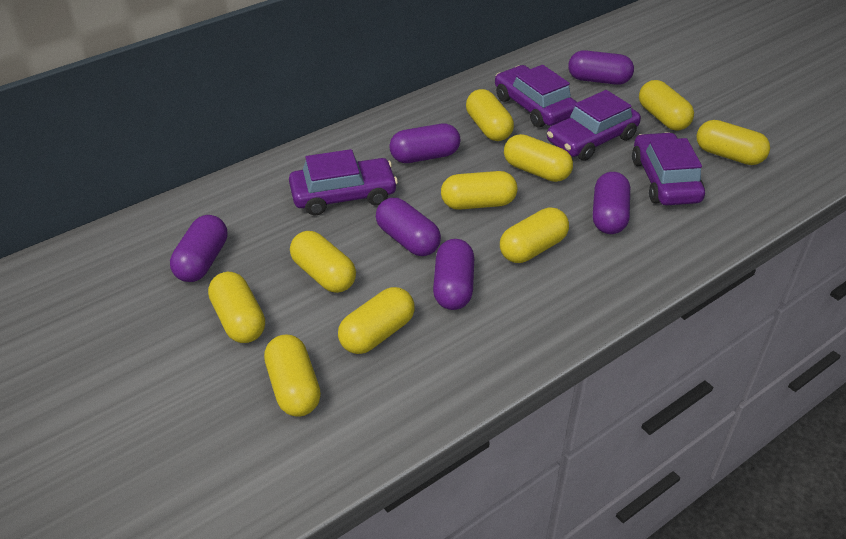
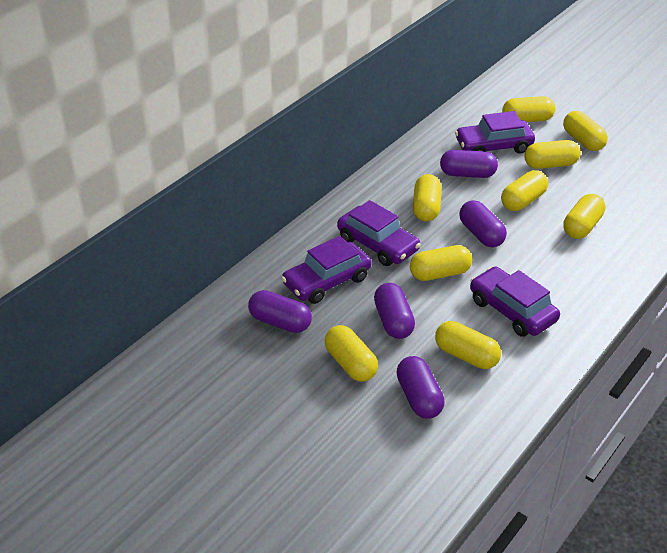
purple capsule: 6 -> 5
yellow capsule: 10 -> 9

